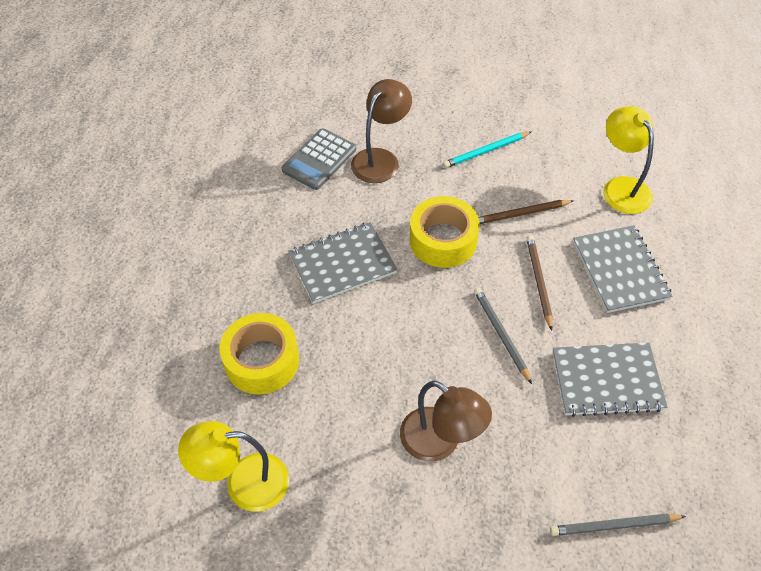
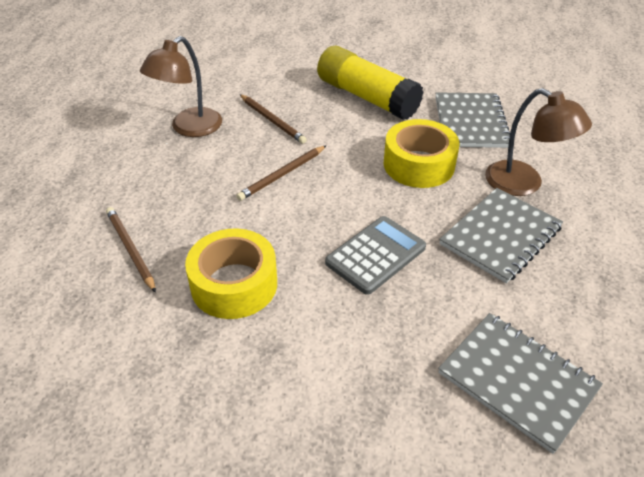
brown pencil: 2 -> 3
grey pencil: 2 -> 0
turquoise pencil: 1 -> 0
yellow glue stick: 0 -> 1
yellow lamp: 2 -> 0

